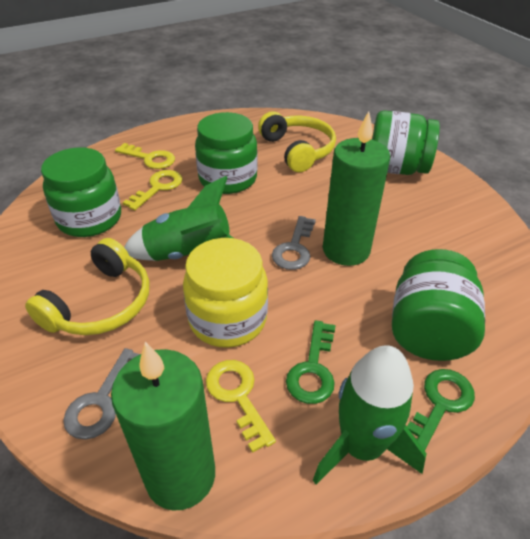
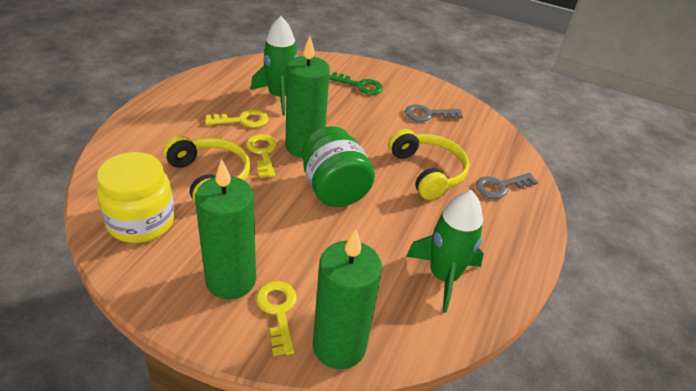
green candle: 2 -> 3
green jar: 4 -> 1
green key: 2 -> 1

